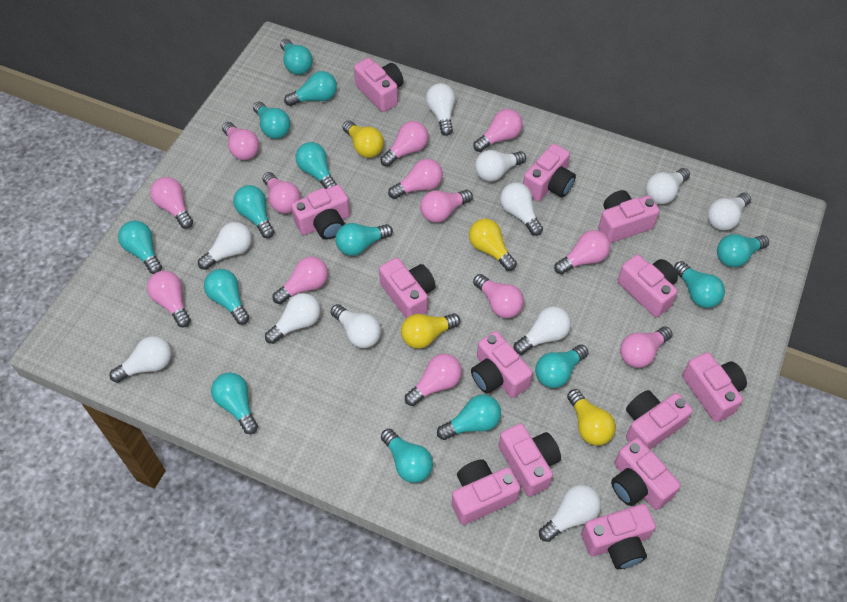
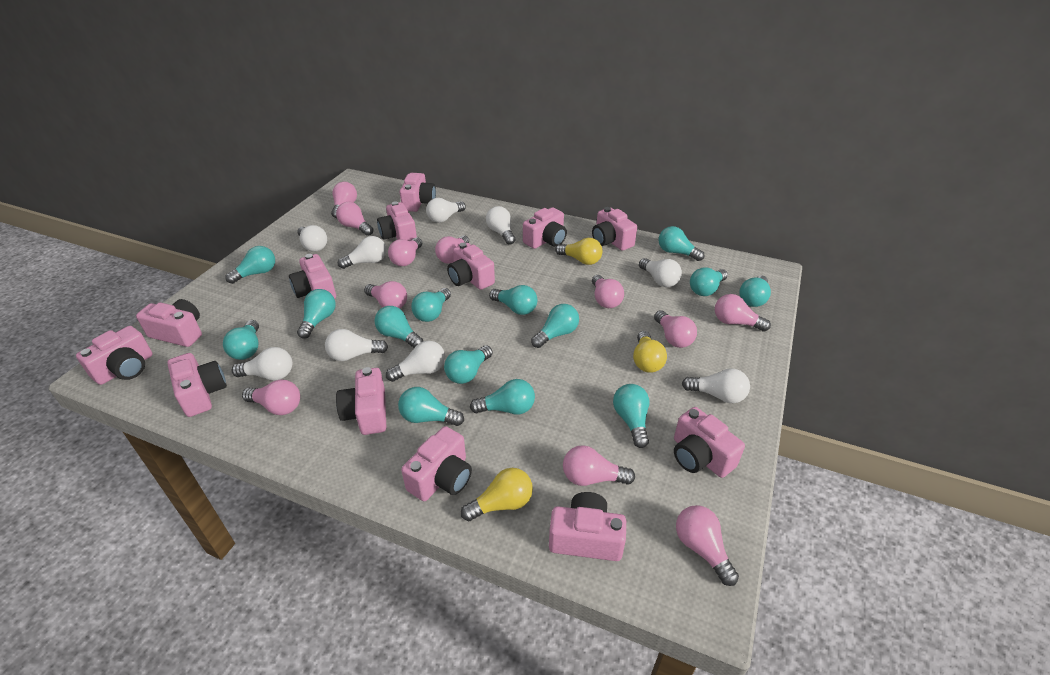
pink light bulb: 13 -> 11
white light bulb: 11 -> 9
yellow light bulb: 4 -> 3

